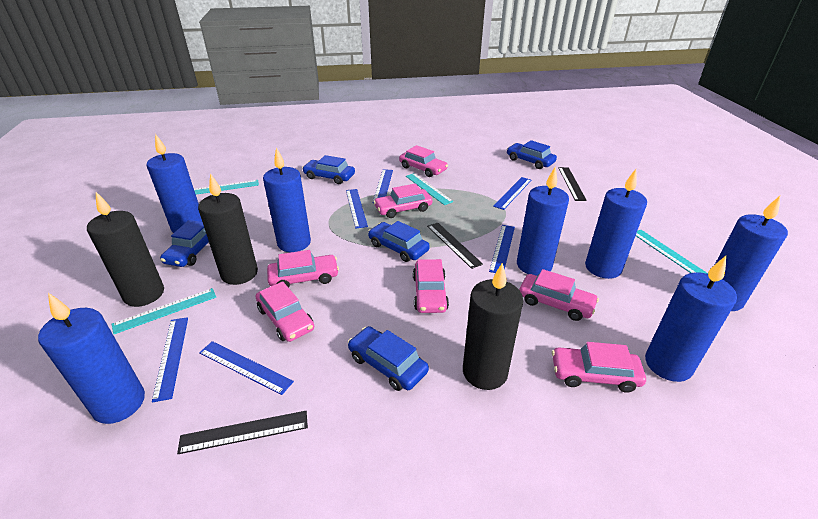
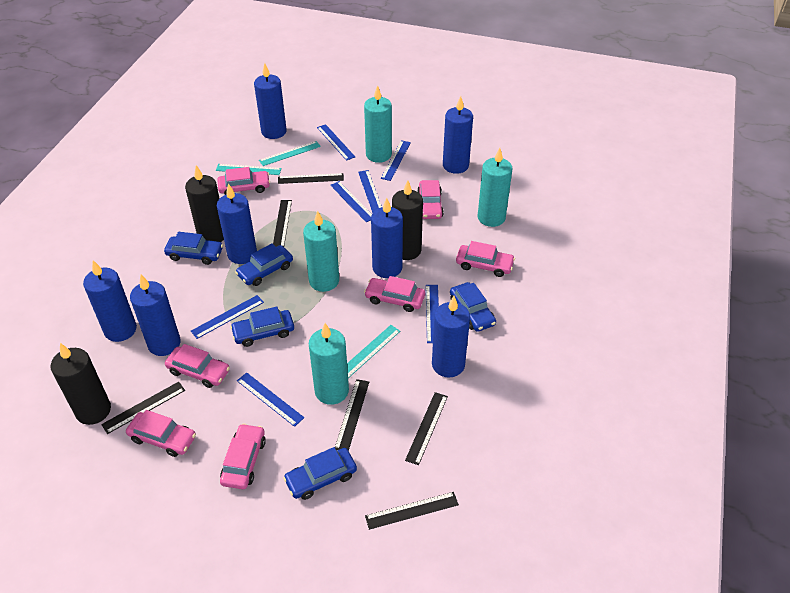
black ruler: 3 -> 6
blue ruler: 6 -> 7
turquoise candle: 0 -> 4
turquoise ruler: 4 -> 3

